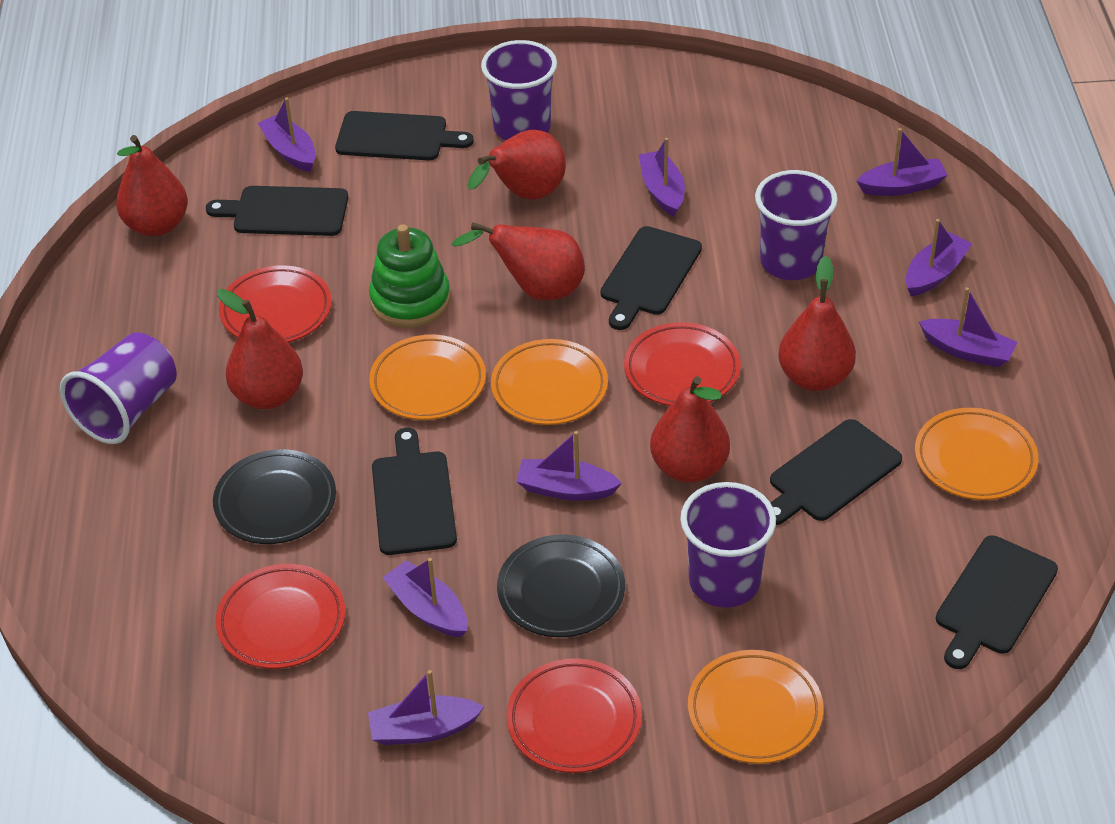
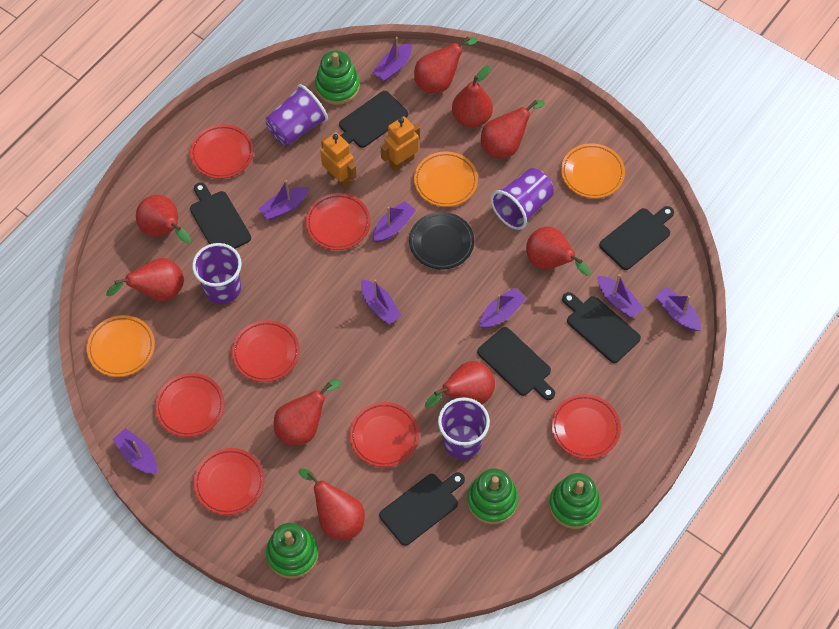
black plate: 2 -> 1
green stacking toy: 1 -> 4
orange plate: 4 -> 3
orange robot: 0 -> 2
red pear: 6 -> 9
red plate: 4 -> 7

